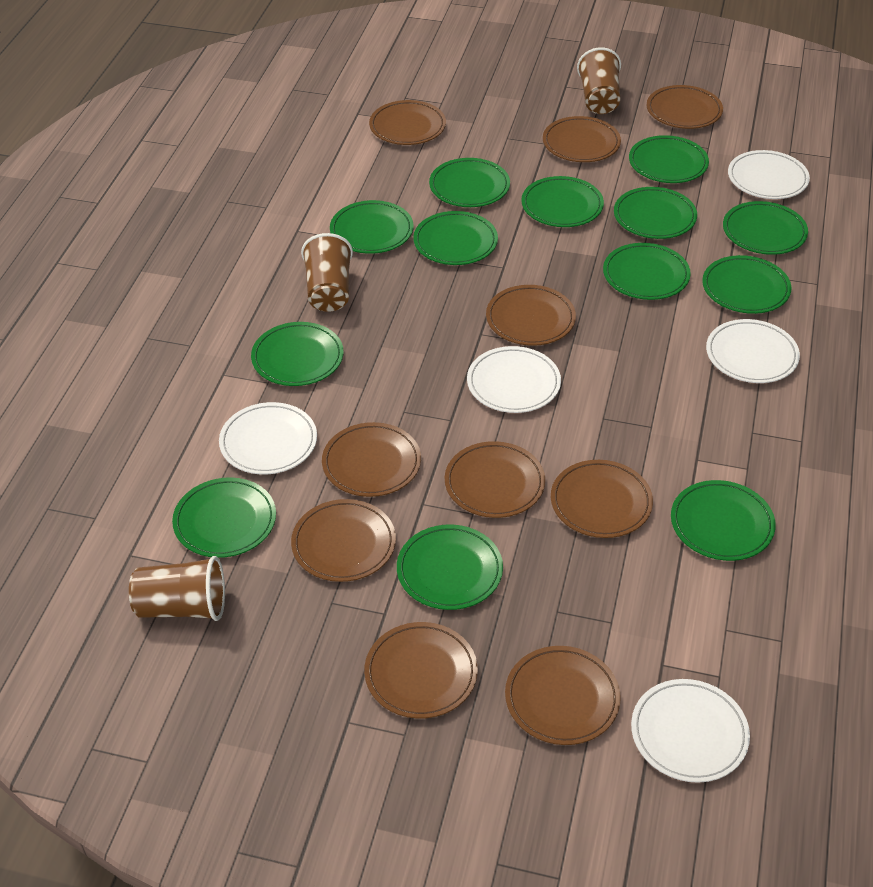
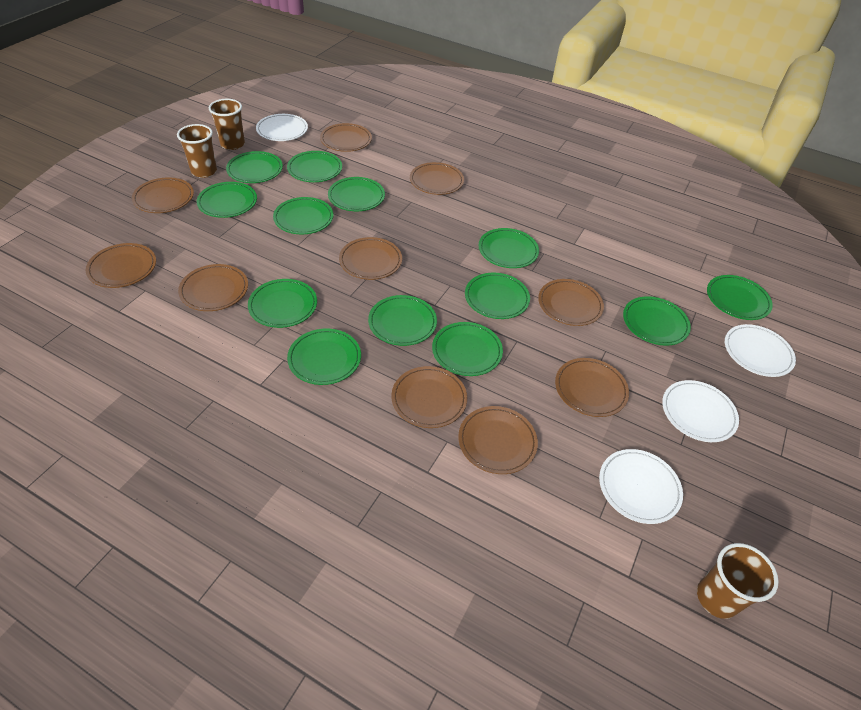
white plate: 5 -> 4

